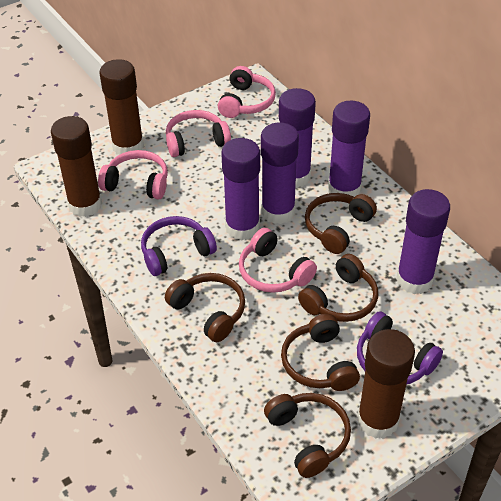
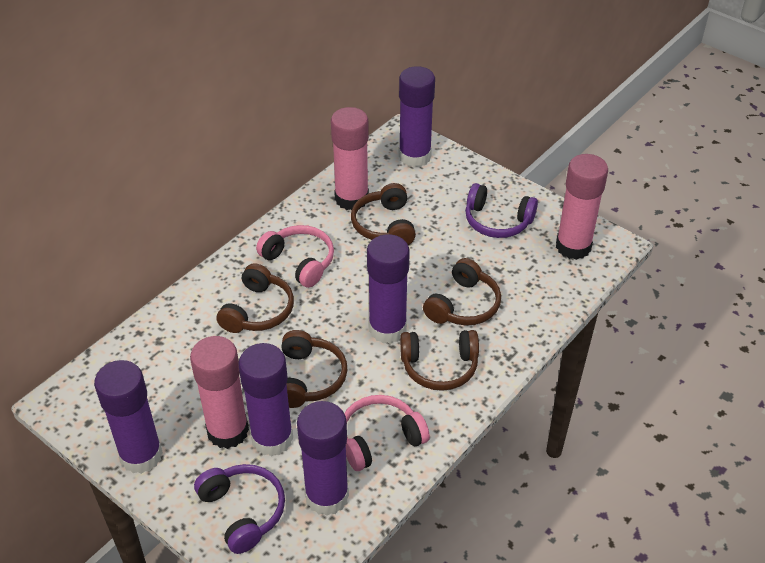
brown glue stick: 3 -> 0
pink glue stick: 0 -> 3
pink headphones: 4 -> 2

